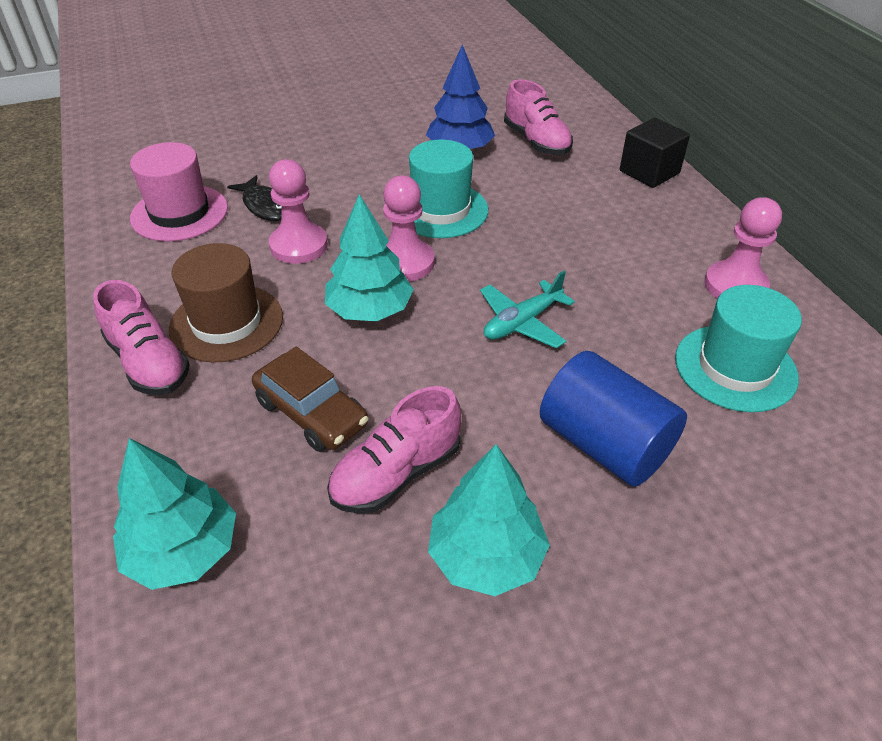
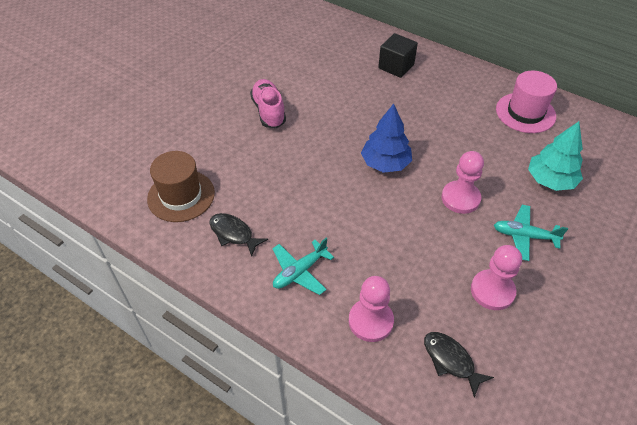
black fish: 1 -> 2
blue cylinder: 1 -> 0
brown car: 1 -> 0
pink shoe: 3 -> 1
turquoise hat: 2 -> 0
turquoise plane: 1 -> 2
turquoise tree: 3 -> 1

